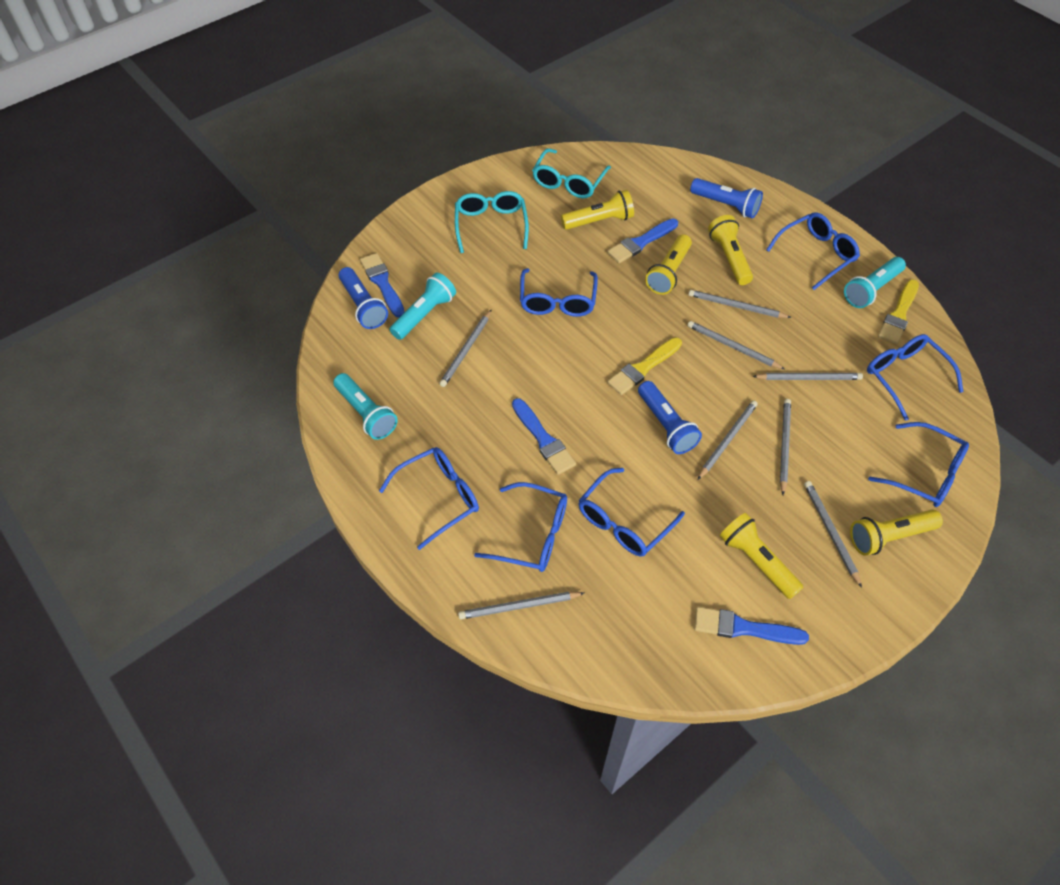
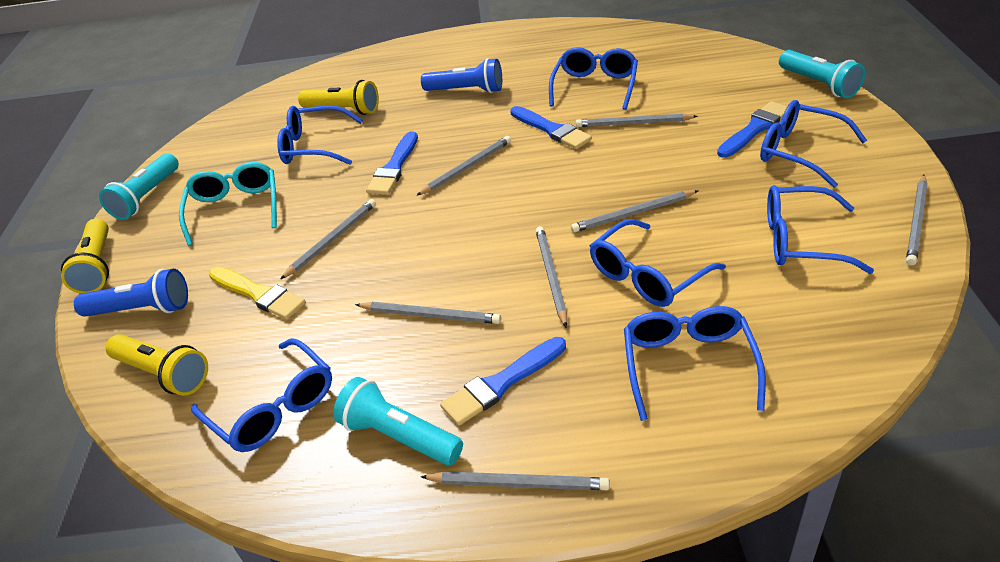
blue flashlight: 3 -> 2
turquoise glasses: 2 -> 1
yellow brush: 2 -> 1
yellow flashlight: 5 -> 3

